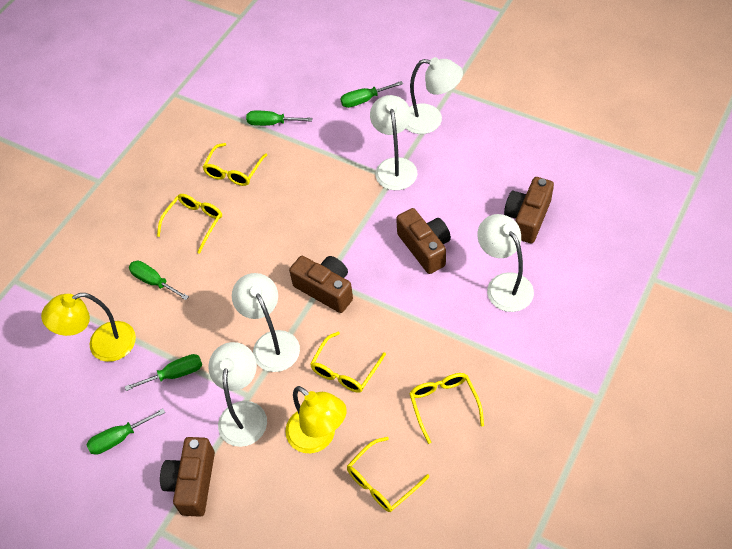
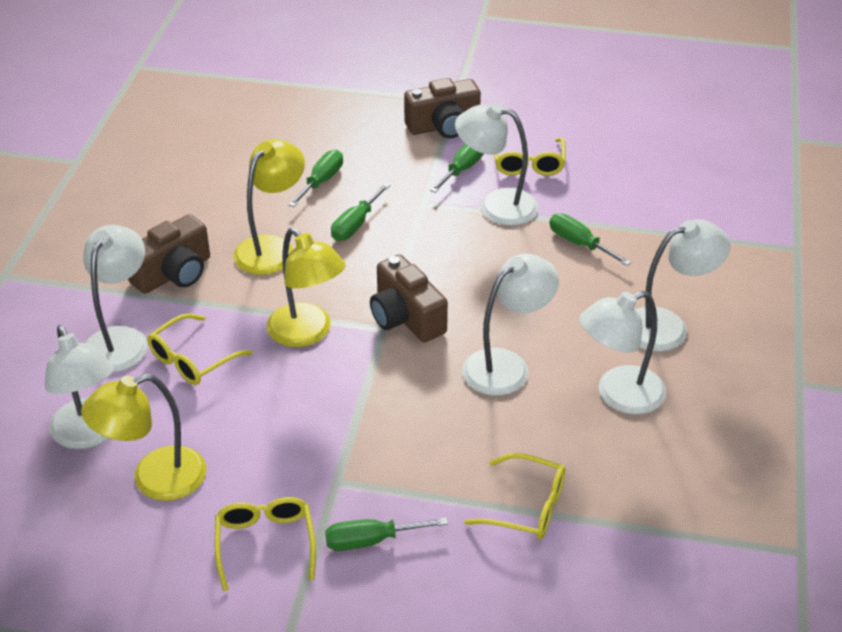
brown camera: 4 -> 3
white lamp: 5 -> 6
yellow glasses: 5 -> 4
yellow lamp: 2 -> 3

